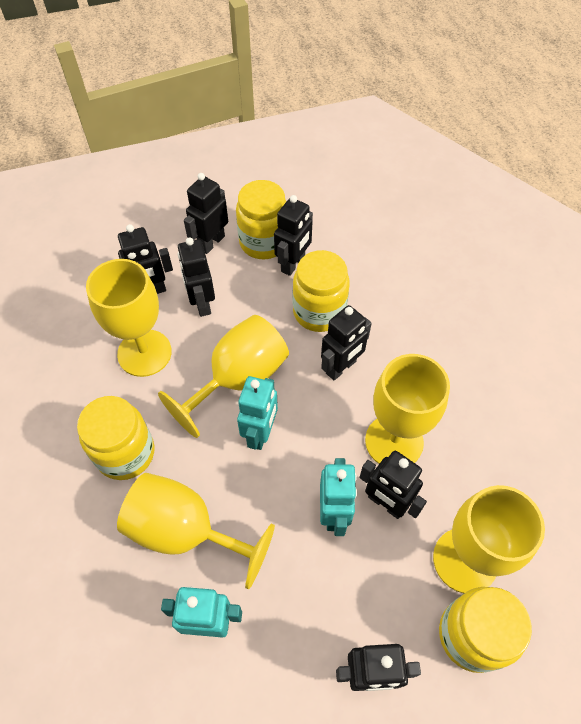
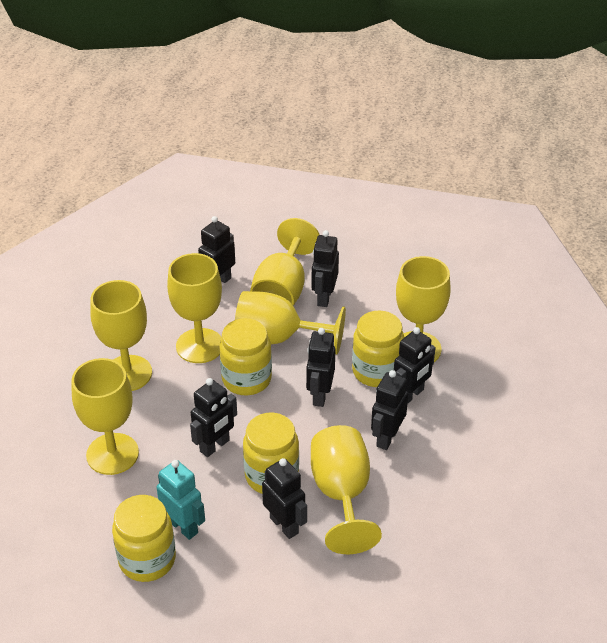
turquoise robot: 3 -> 1
yellow goblet: 5 -> 7

